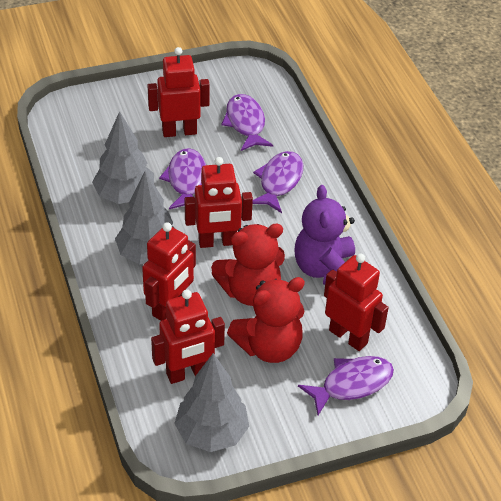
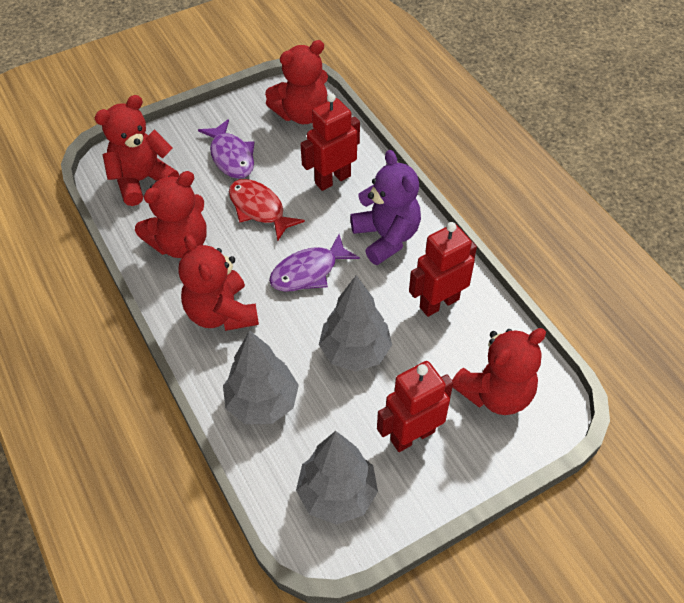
purple fish: 4 -> 2
red fish: 0 -> 1
red robot: 5 -> 3
red teddy bear: 2 -> 5

